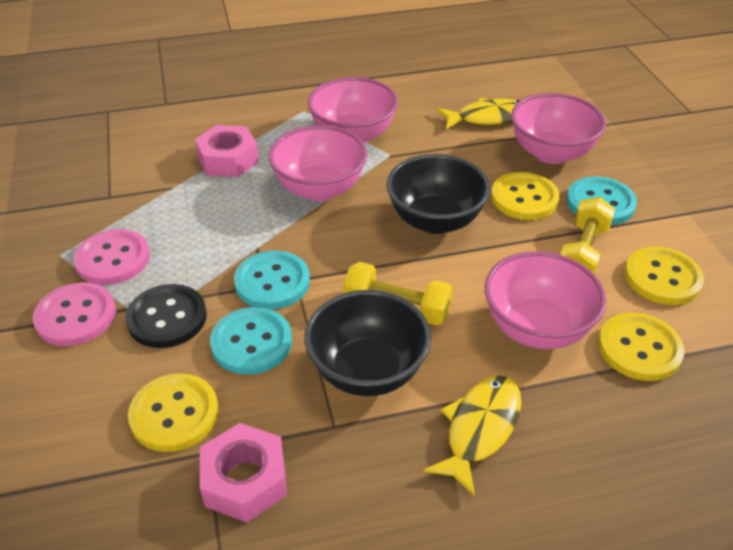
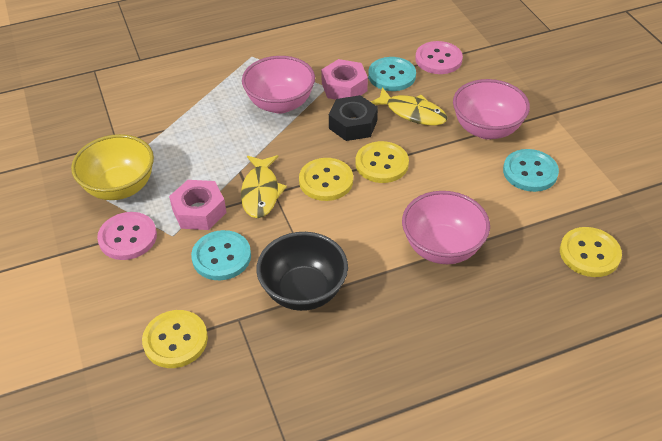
black bowl: 2 -> 1
black button: 1 -> 0
black nut: 0 -> 1
pink bowl: 4 -> 3
yellow bowl: 0 -> 1
yellow dumbbell: 2 -> 0

